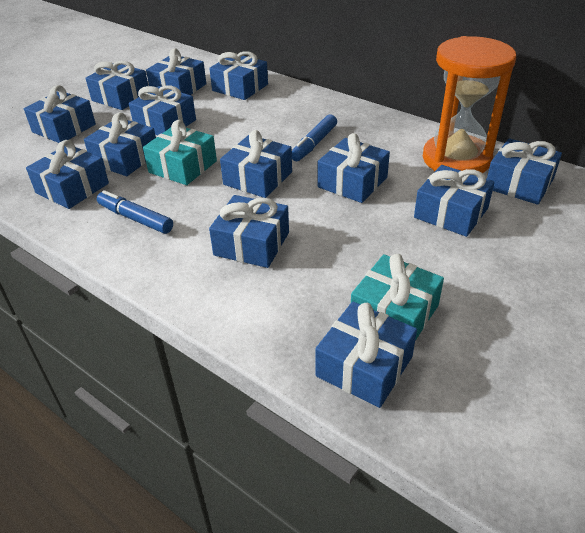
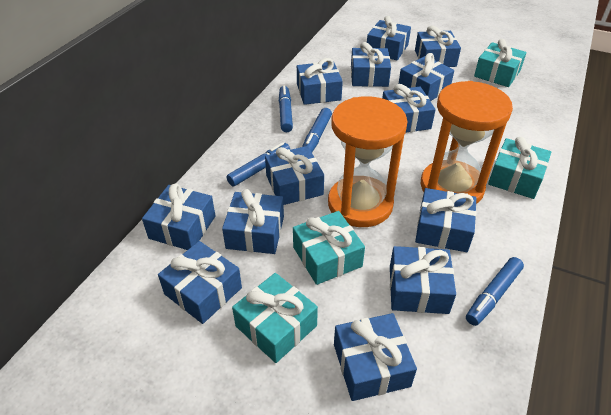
blue marker: 2 -> 4
orange hourglass: 1 -> 2
turquoise gift: 2 -> 4

